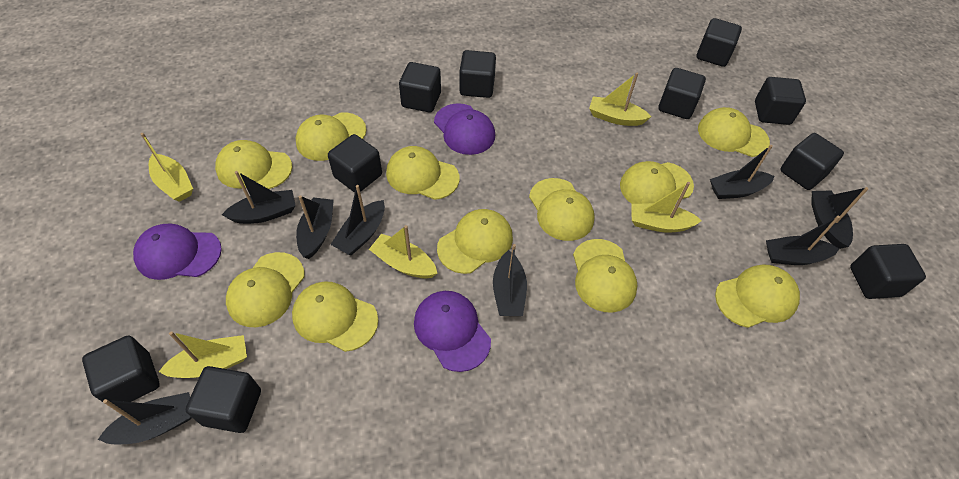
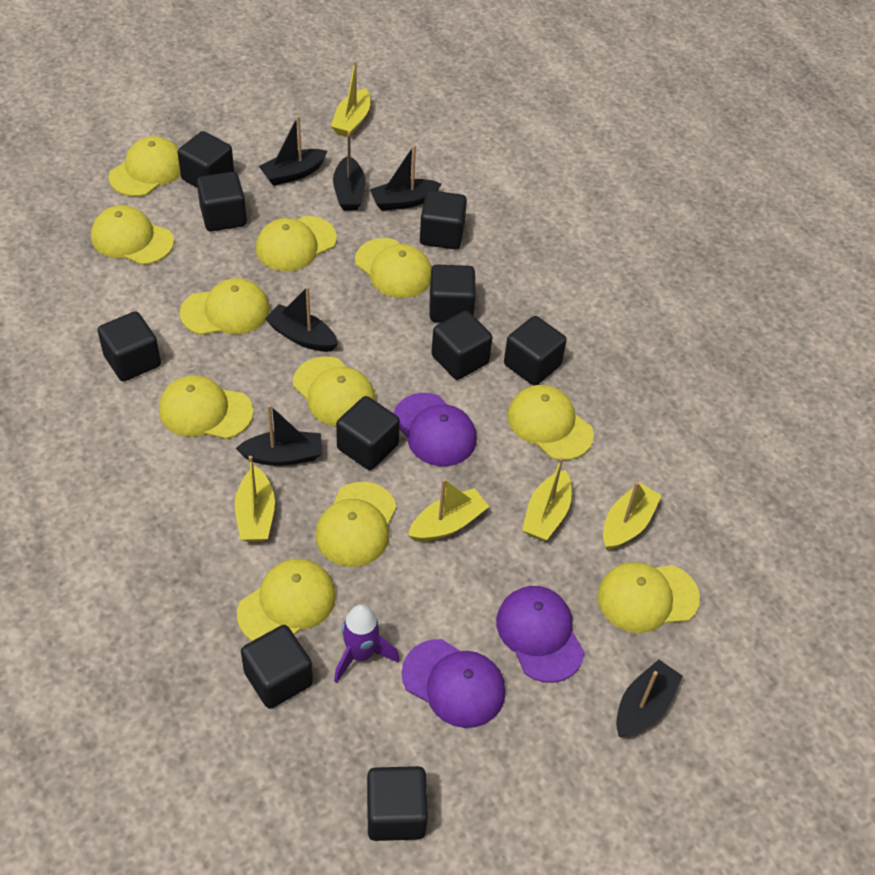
black boat: 8 -> 6
purple rocket: 0 -> 1

